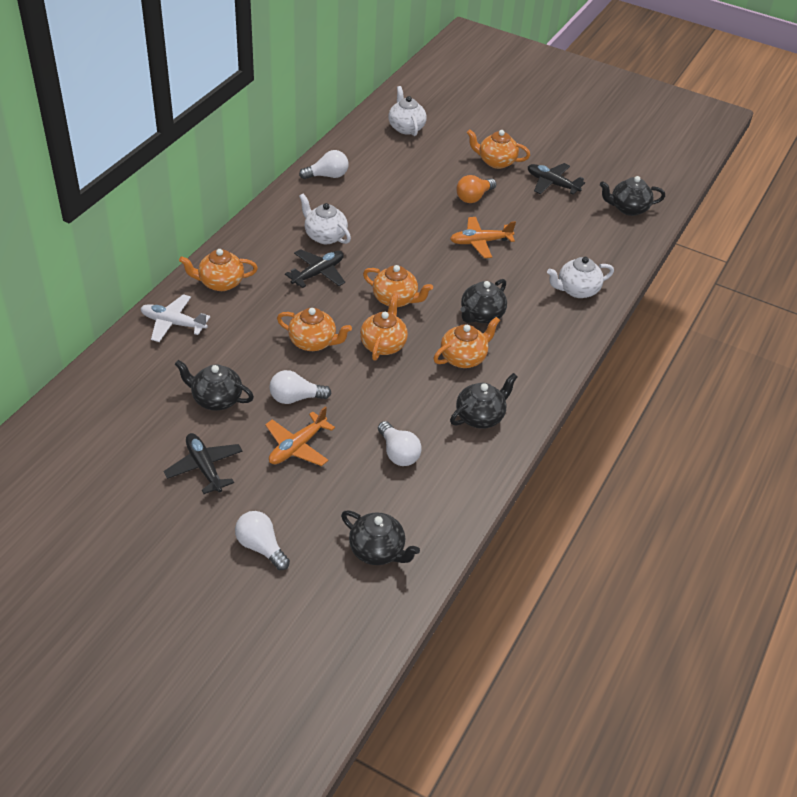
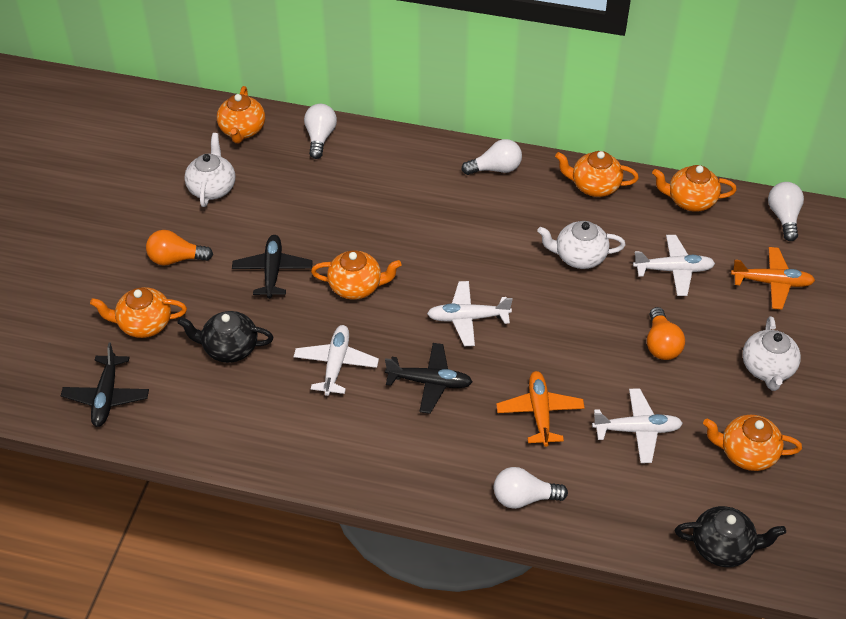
black teapot: 5 -> 2
orange light bulb: 1 -> 2
white plane: 1 -> 4

